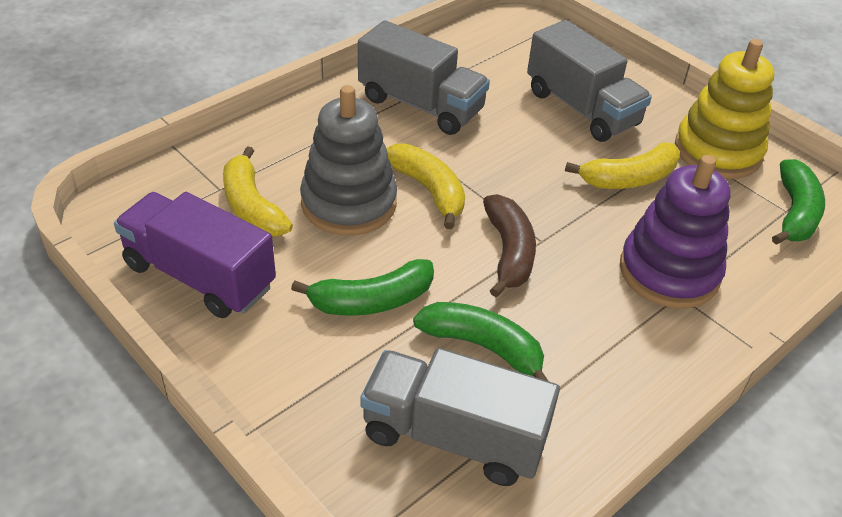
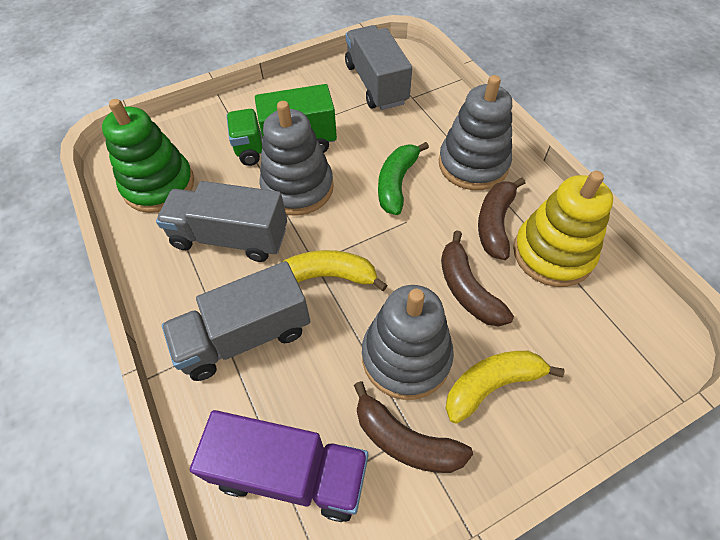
brown banana: 1 -> 3
green banana: 3 -> 1
green stacking toy: 0 -> 1
green truck: 0 -> 1
grey stacking toy: 1 -> 3
purple stacking toy: 1 -> 0
yellow banana: 3 -> 2

